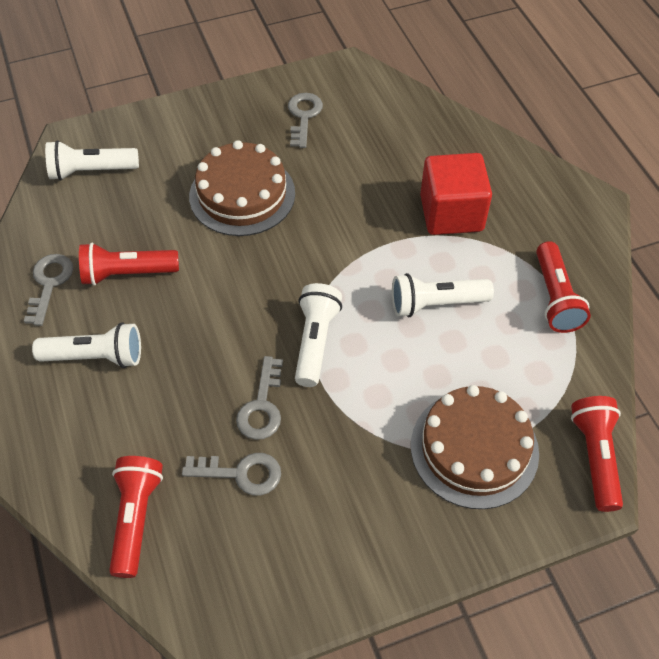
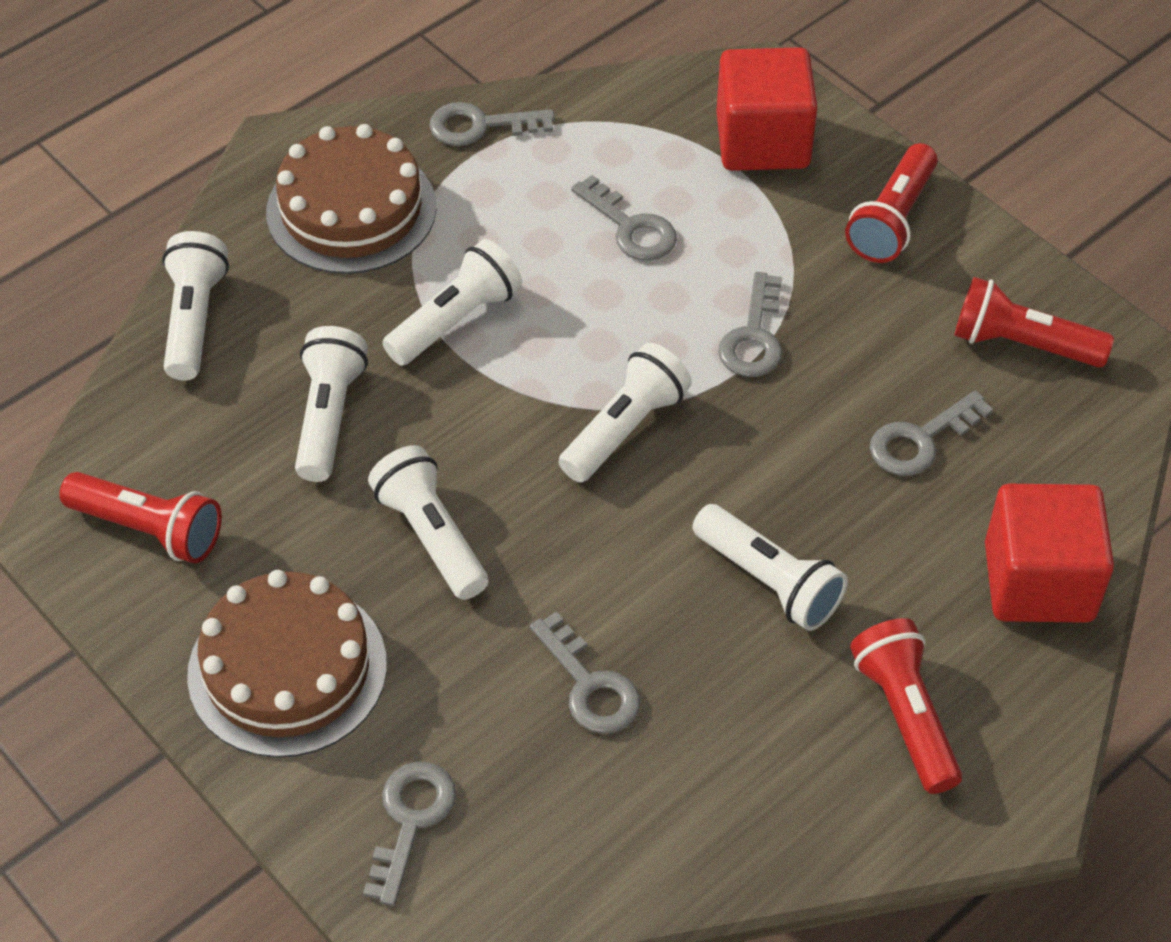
grey key: 4 -> 6
red cube: 1 -> 2
white flashlight: 4 -> 6

